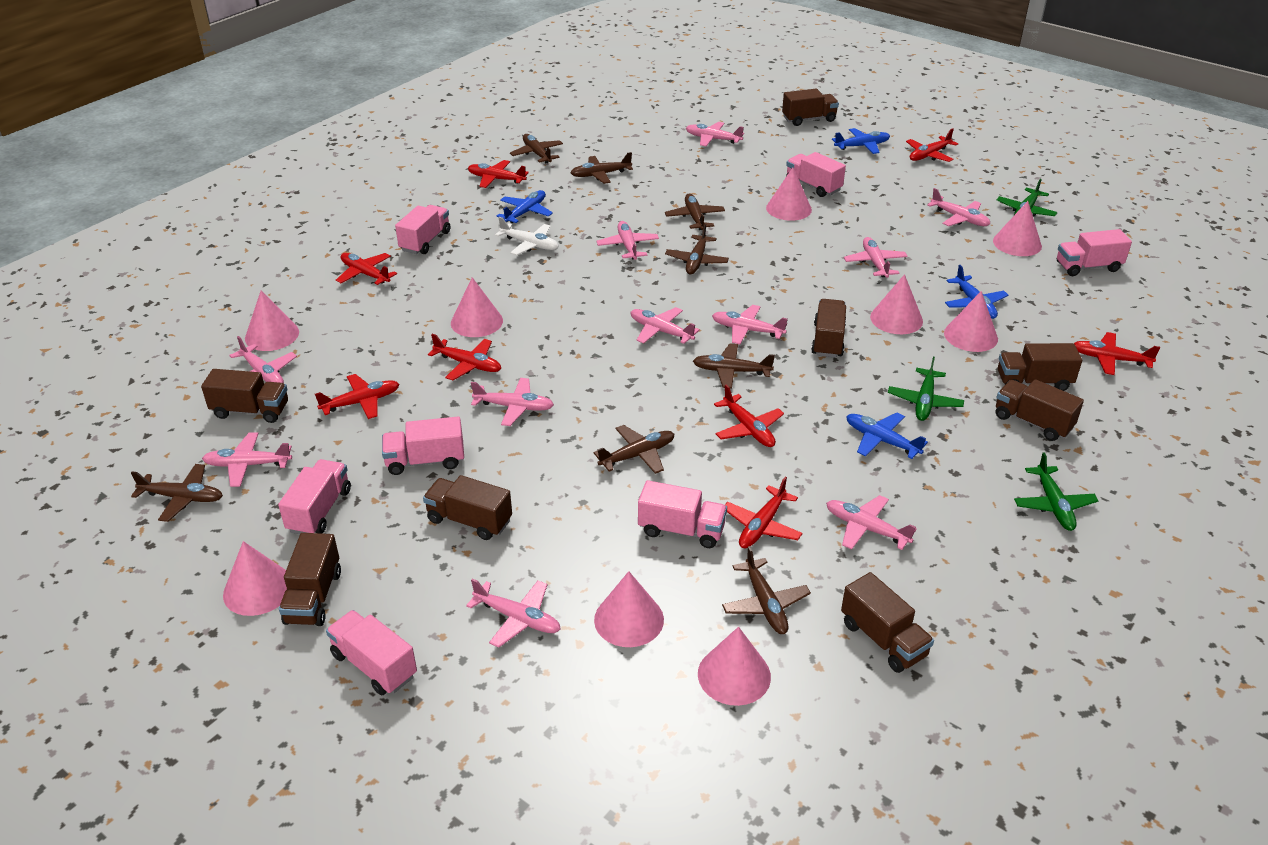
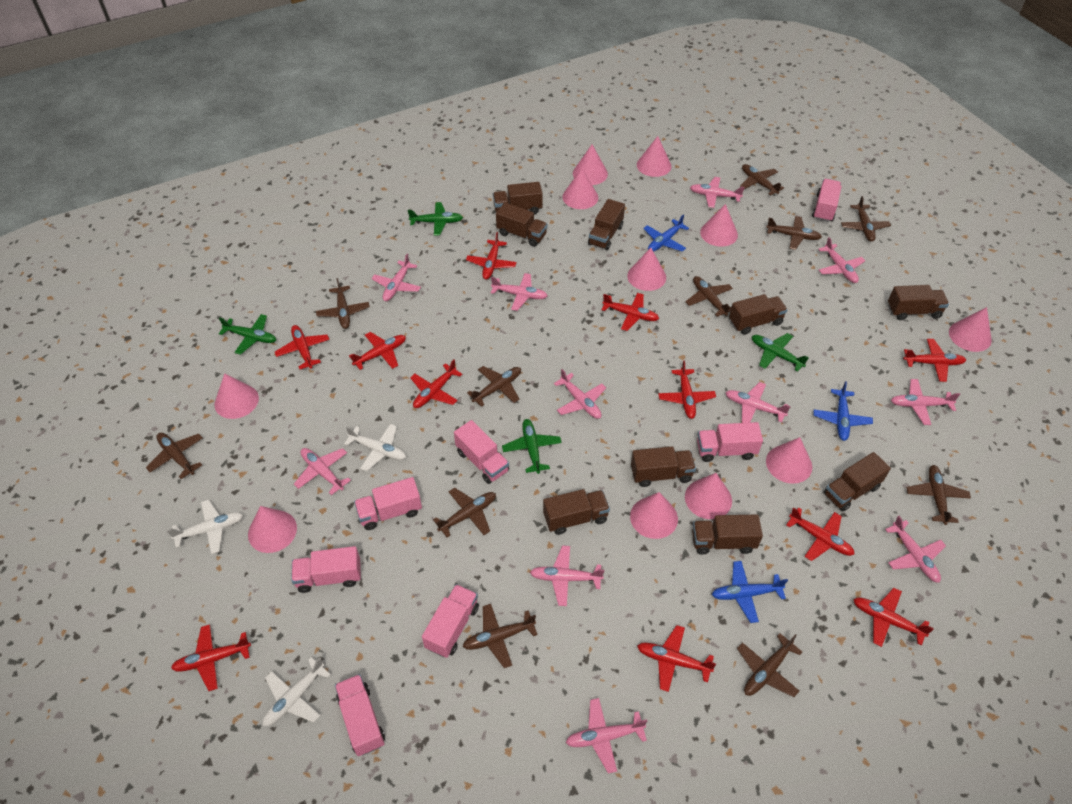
blue plane: 4 -> 3
brown plane: 8 -> 11
brown truck: 8 -> 9
green plane: 3 -> 4
pink cone: 9 -> 11
red plane: 8 -> 11
white plane: 1 -> 3

